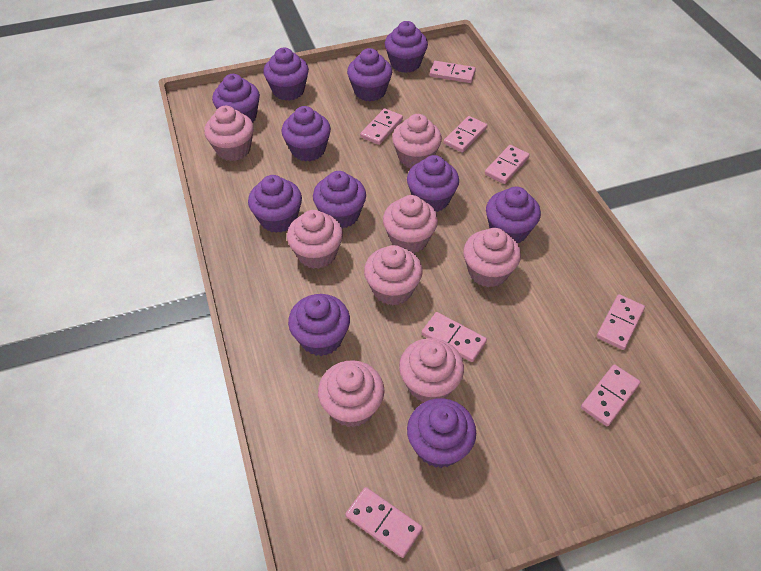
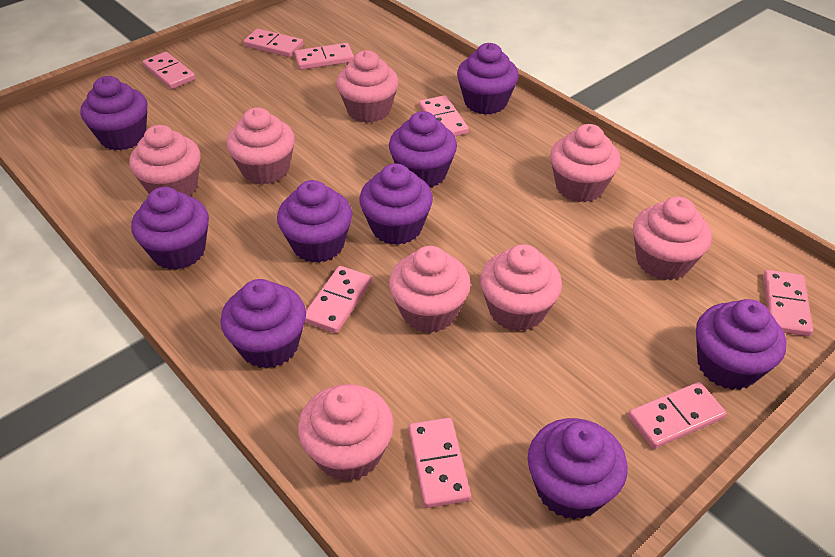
purple cupcake: 11 -> 9

